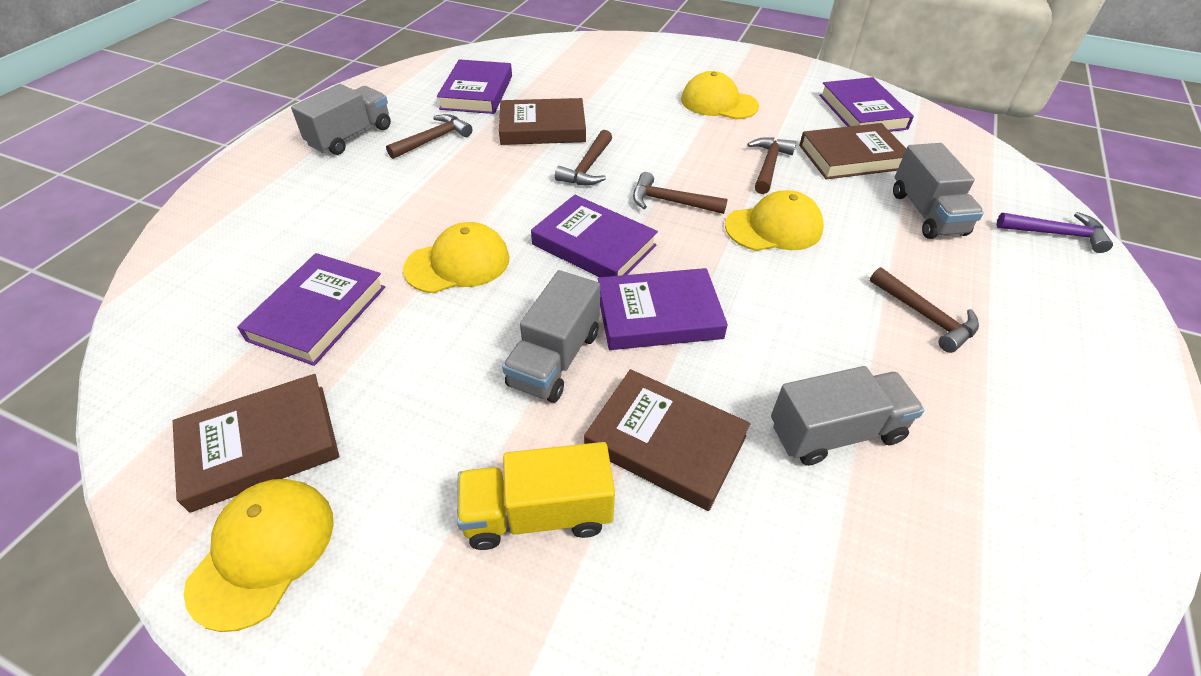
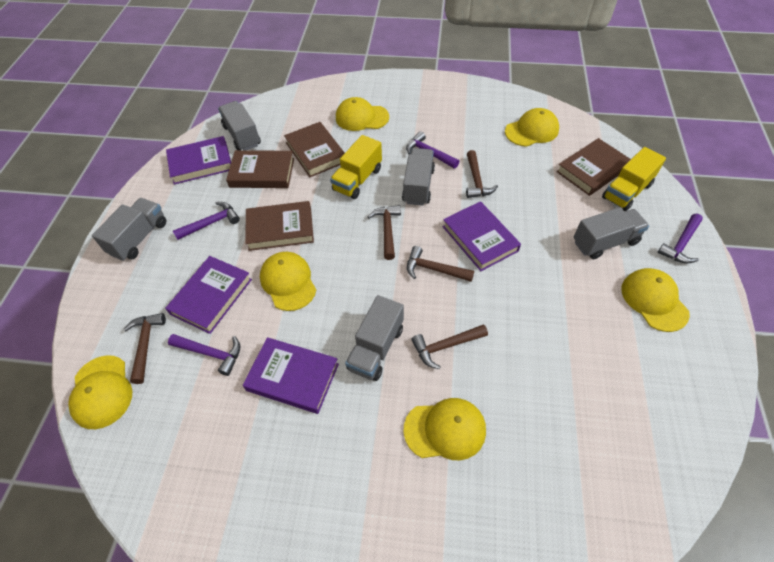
grey truck: 4 -> 5
purple book: 5 -> 4
purple hammer: 1 -> 4
yellow cap: 4 -> 6
yellow truck: 1 -> 2

